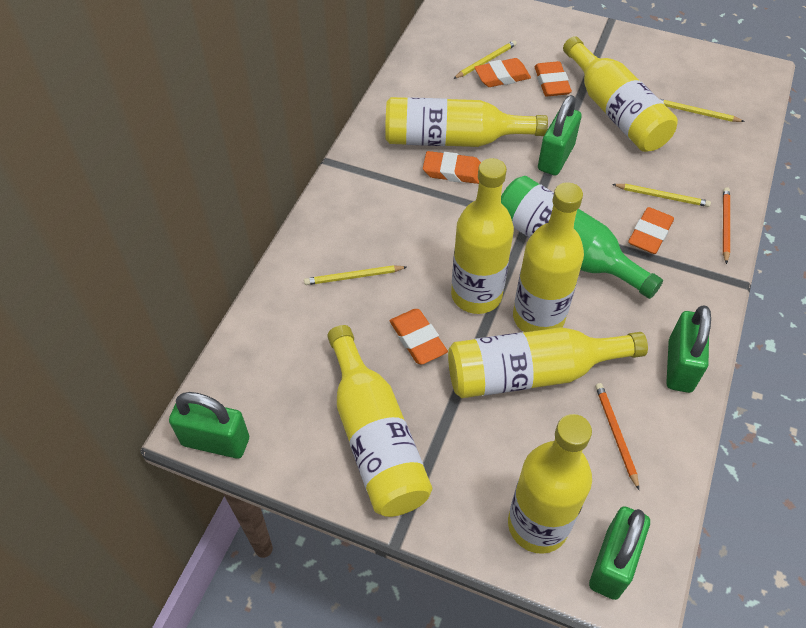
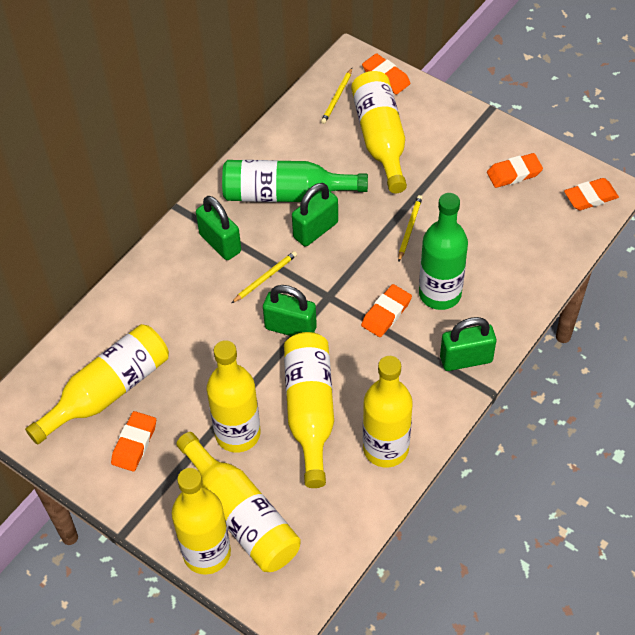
green bottle: 1 -> 2
orange pencil: 2 -> 0
yellow pencil: 4 -> 3

